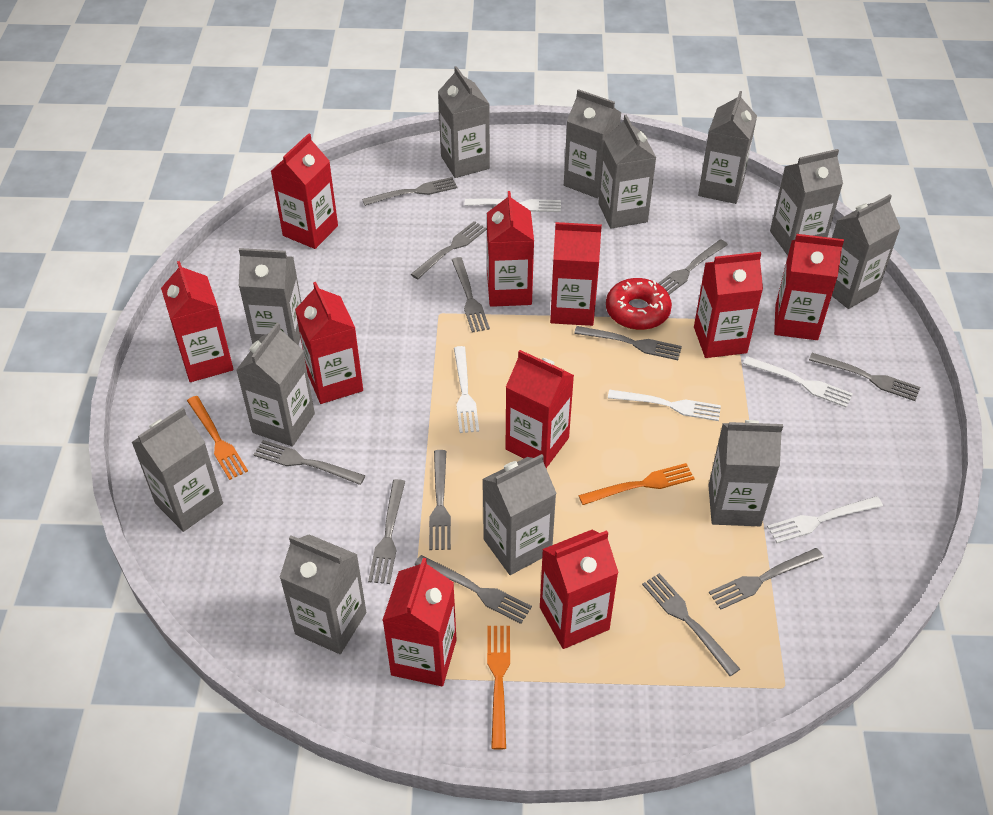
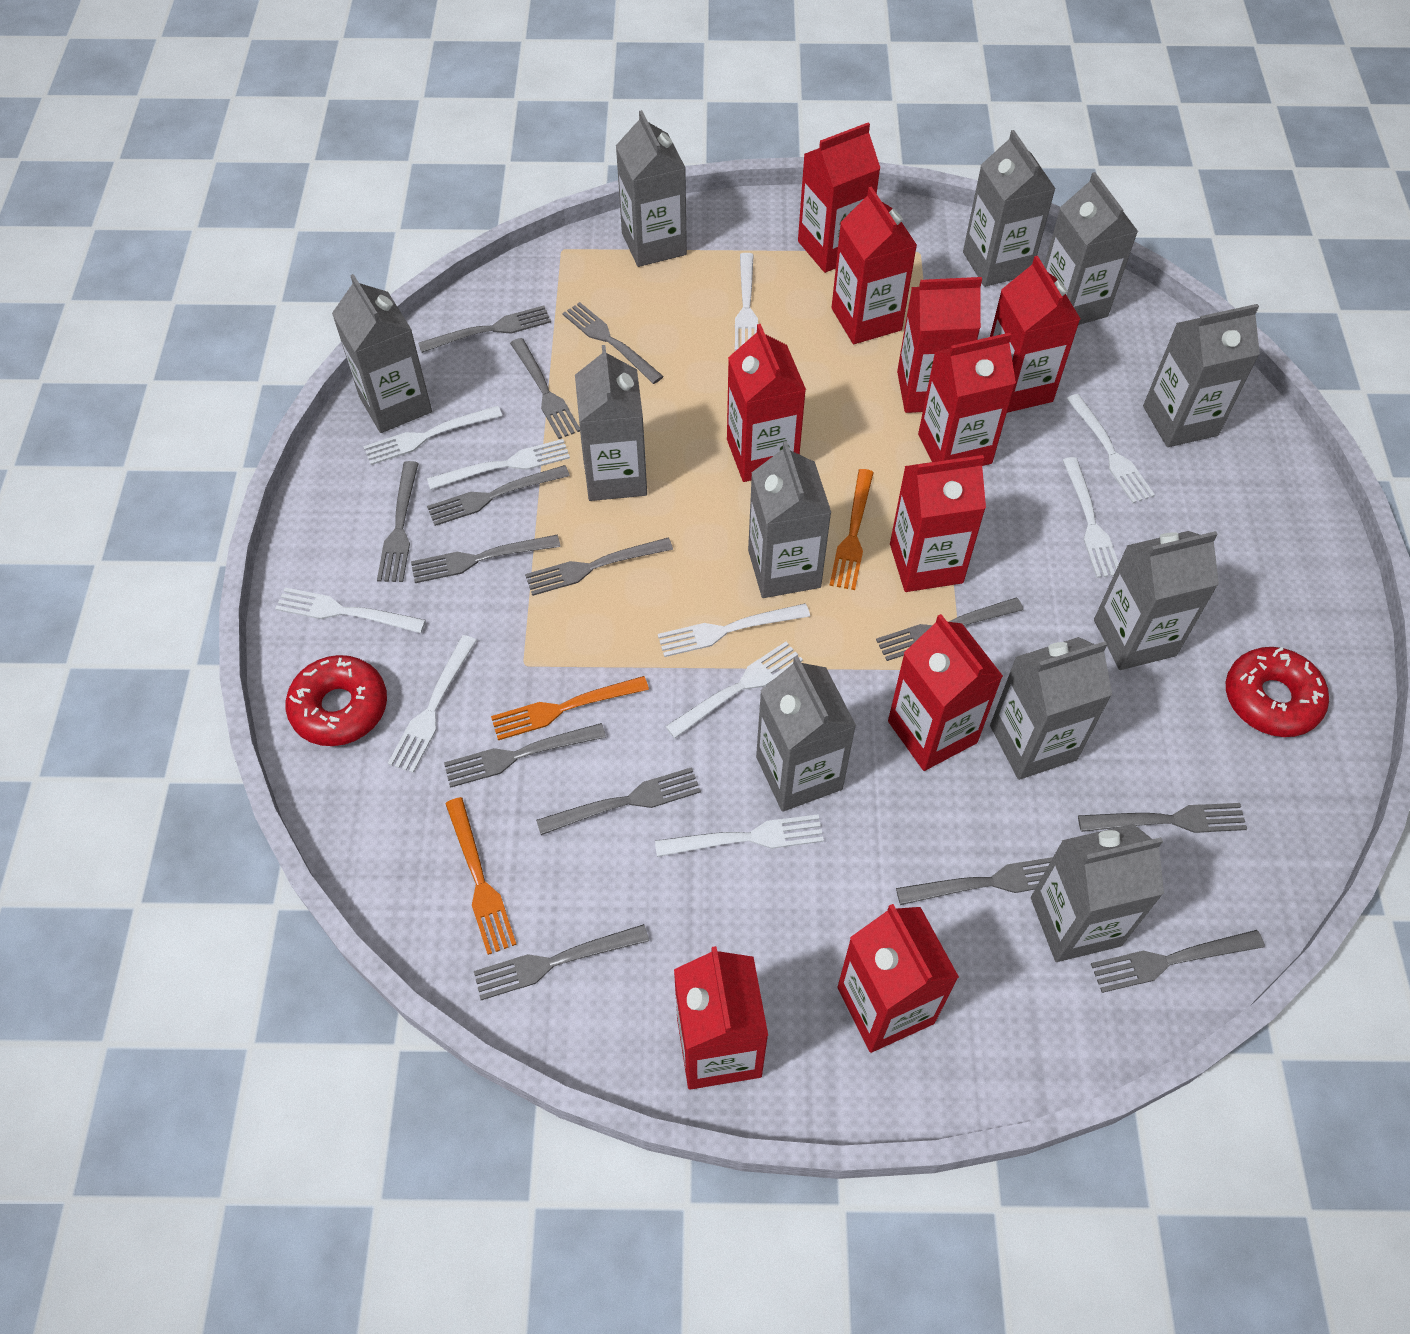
grey carton: 12 -> 11
grey fork: 12 -> 14
red donut: 1 -> 2
white fork: 5 -> 10

